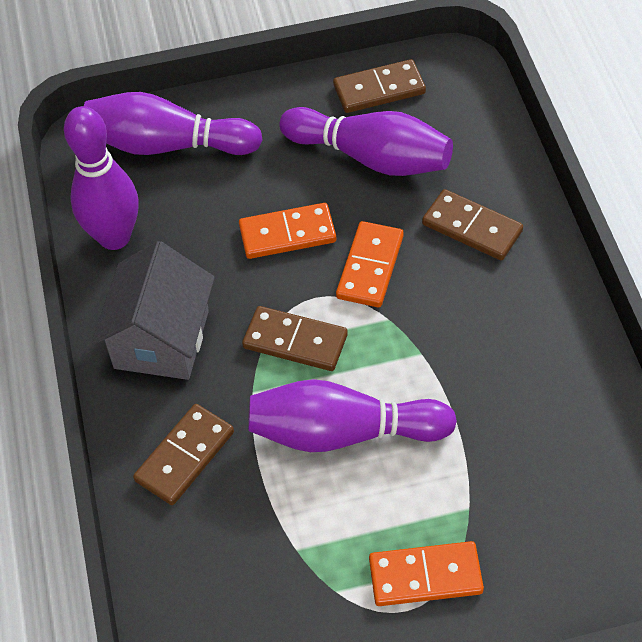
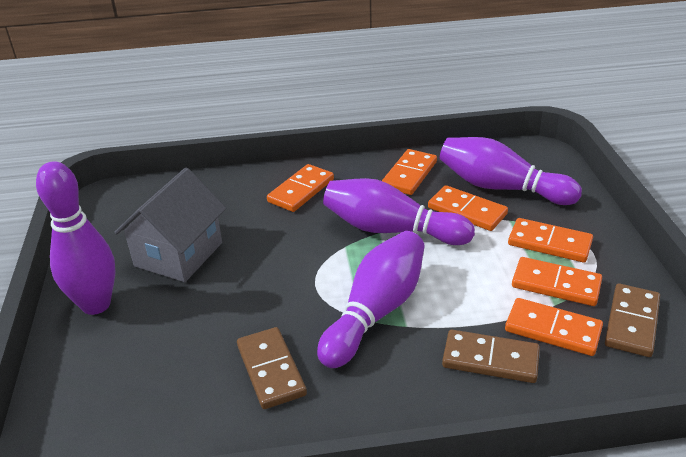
brown domino: 4 -> 3
orange domino: 3 -> 6

